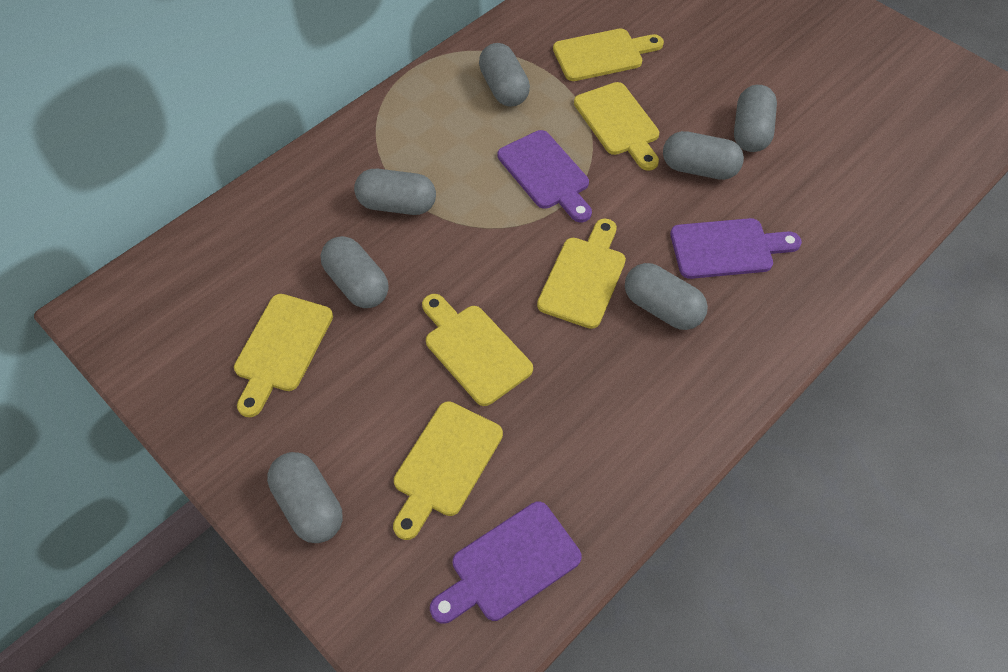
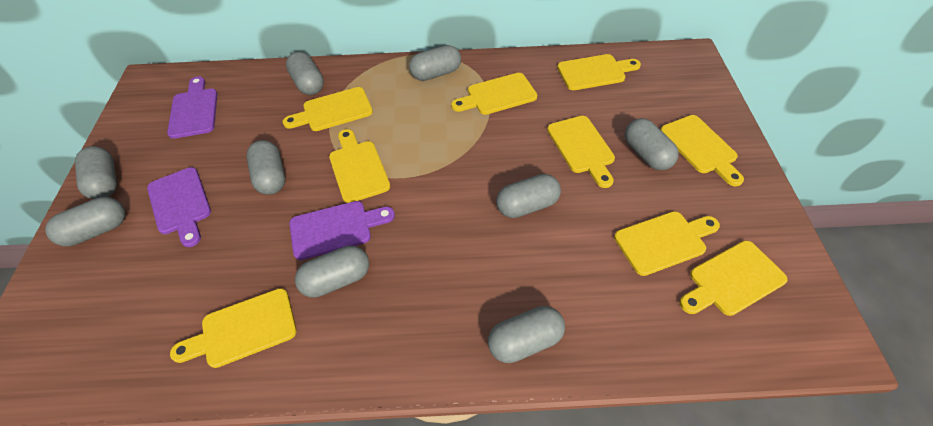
grey capsule: 7 -> 9
yellow cutting board: 6 -> 9

